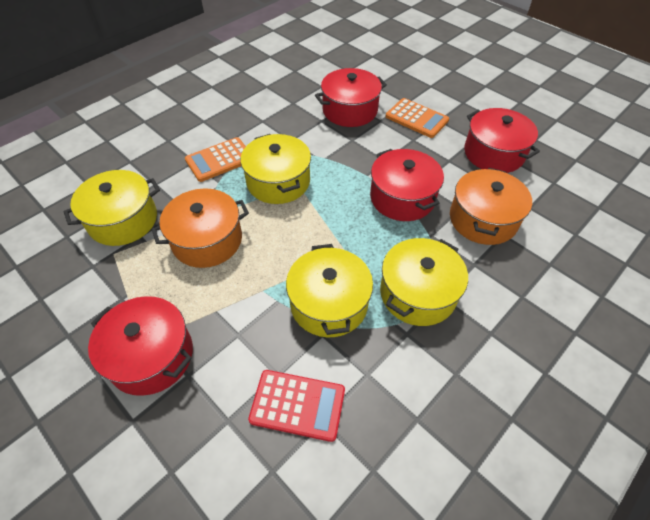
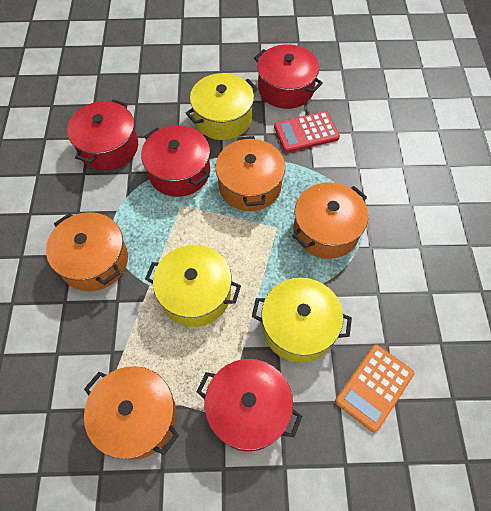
orange calculator: 2 -> 1
orange pot: 2 -> 4
yellow pot: 4 -> 3

